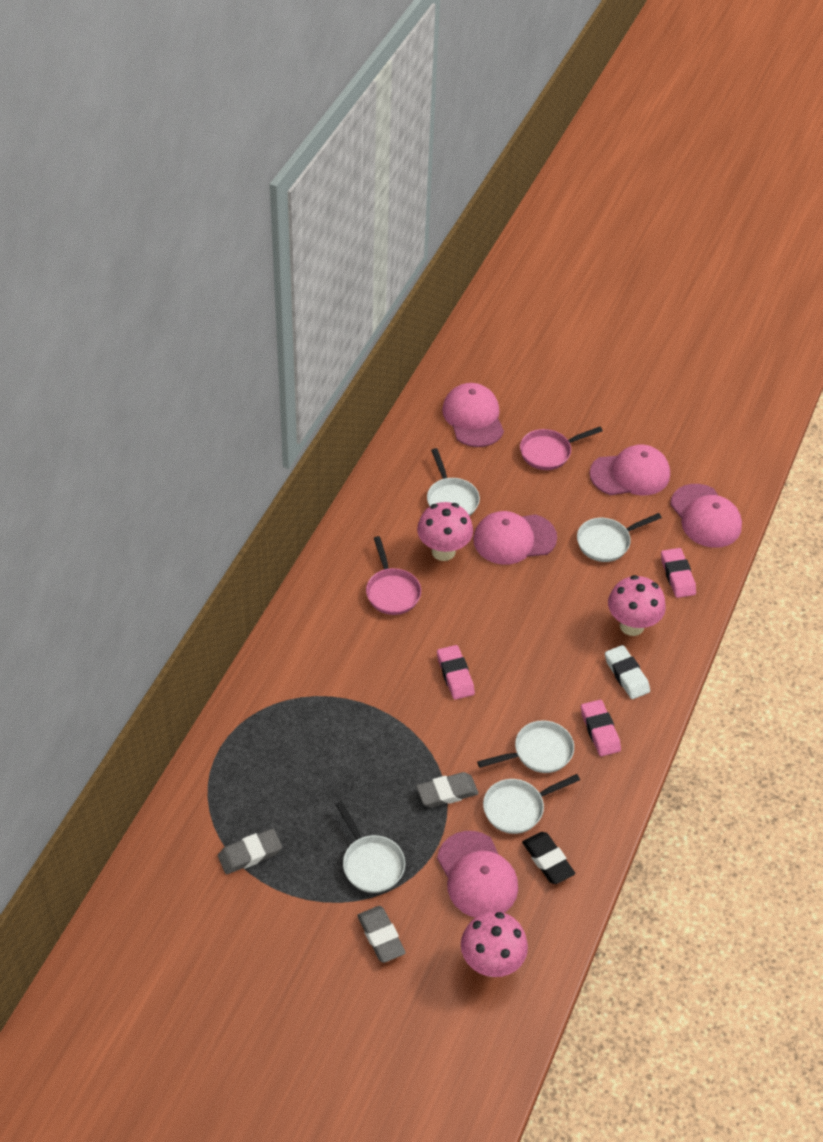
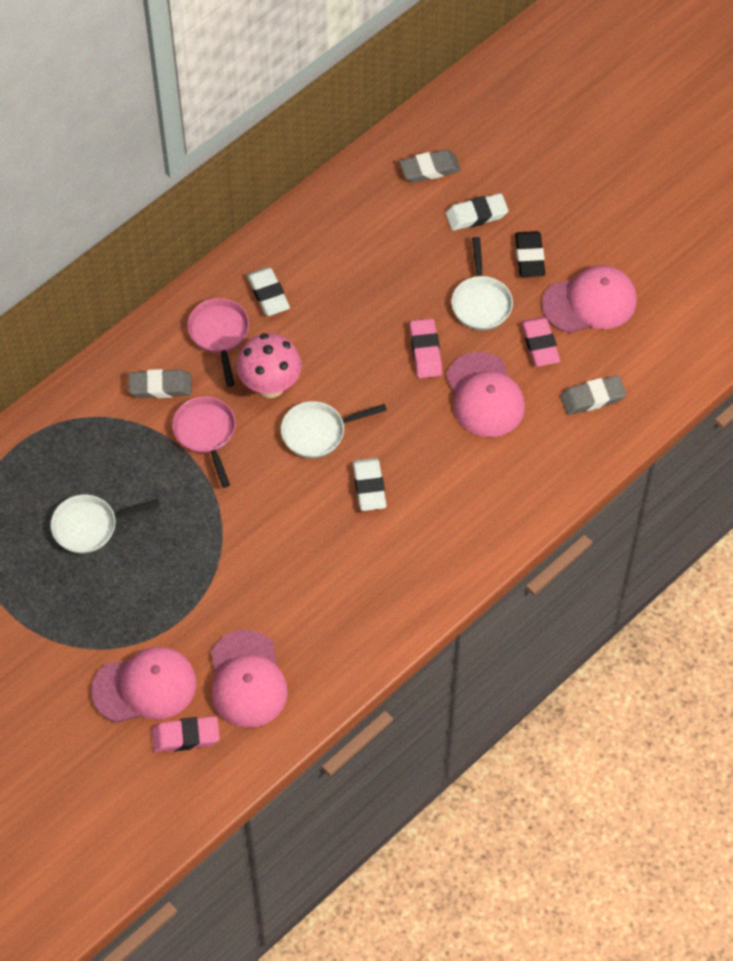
pink cap: 5 -> 4
pink mushroom: 3 -> 1
white eraser: 1 -> 3
white pan: 5 -> 3

